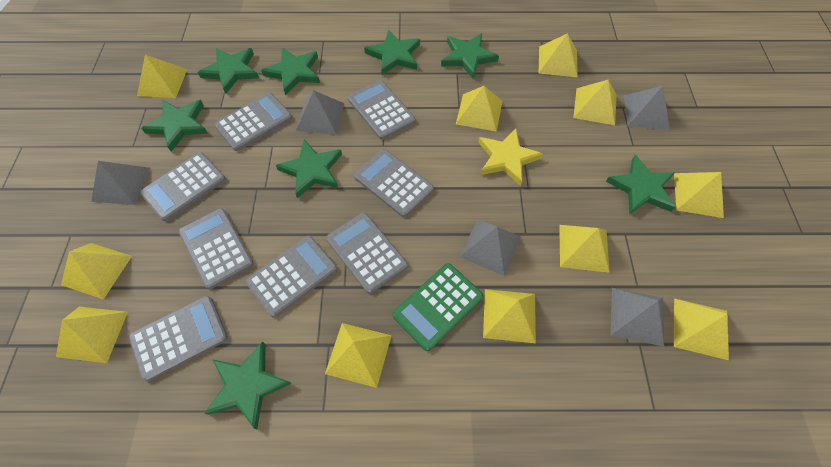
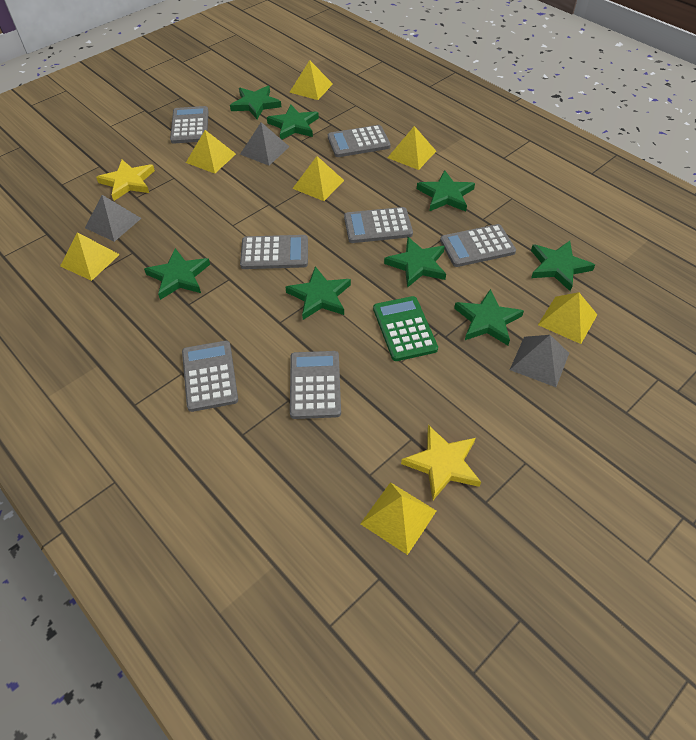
grey calculator: 8 -> 7
grey pyramid: 5 -> 3
yellow pyramid: 11 -> 7
yellow star: 1 -> 2

